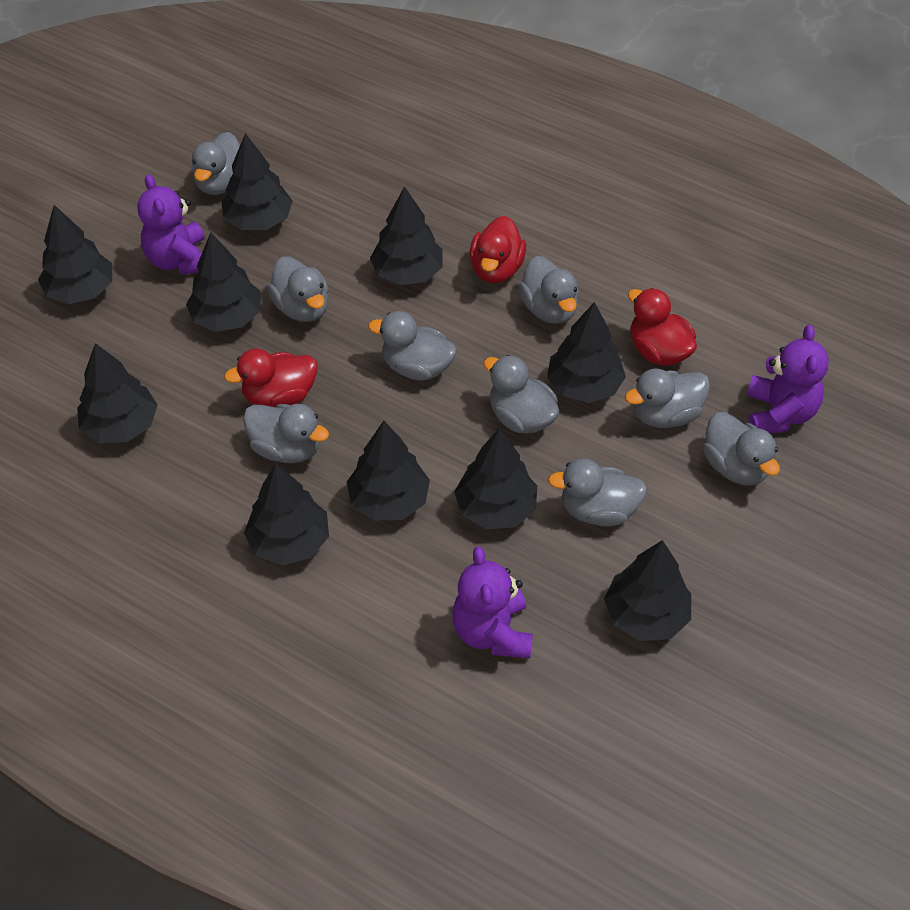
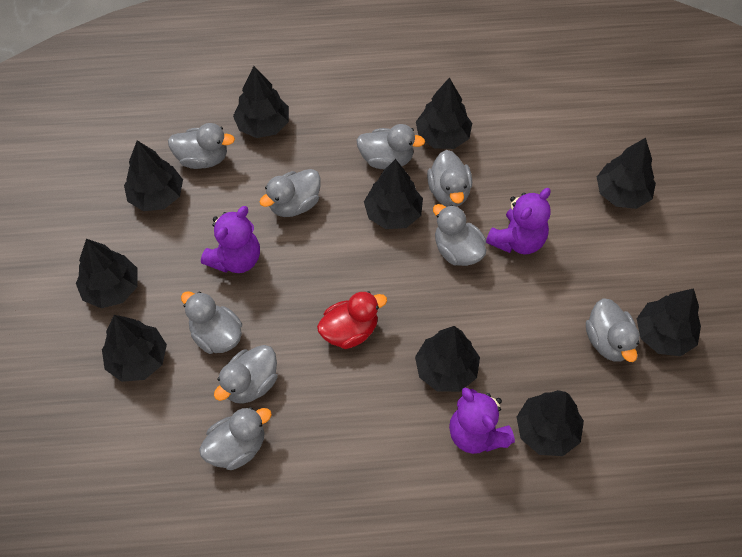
red duck: 3 -> 1

